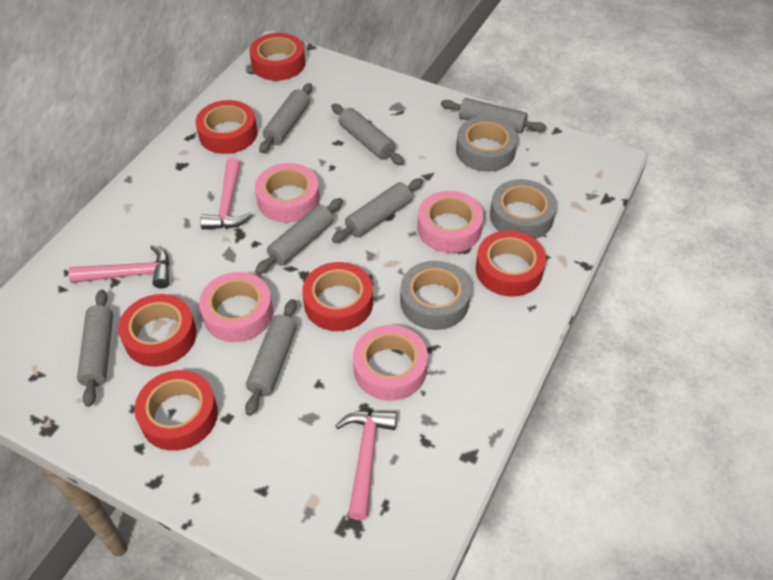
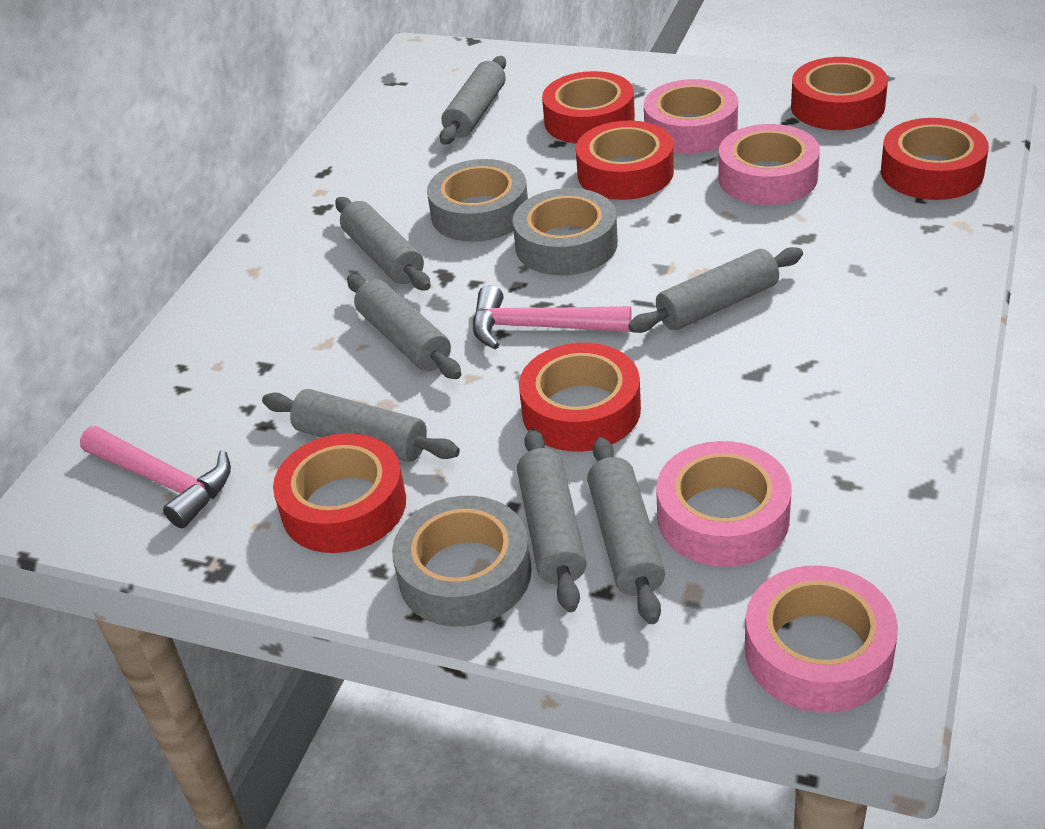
pink hammer: 3 -> 2

